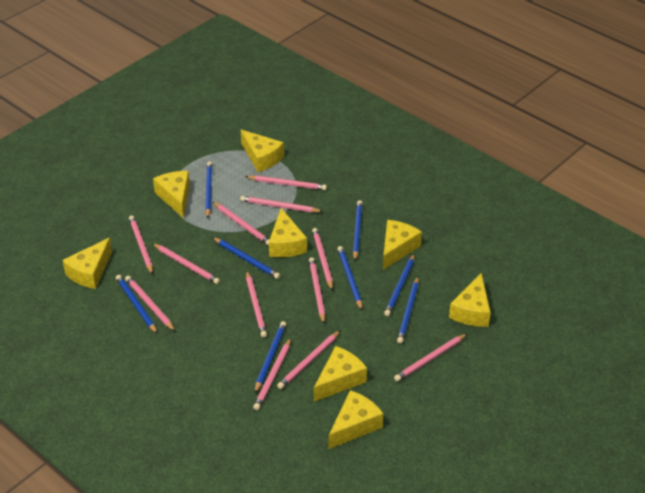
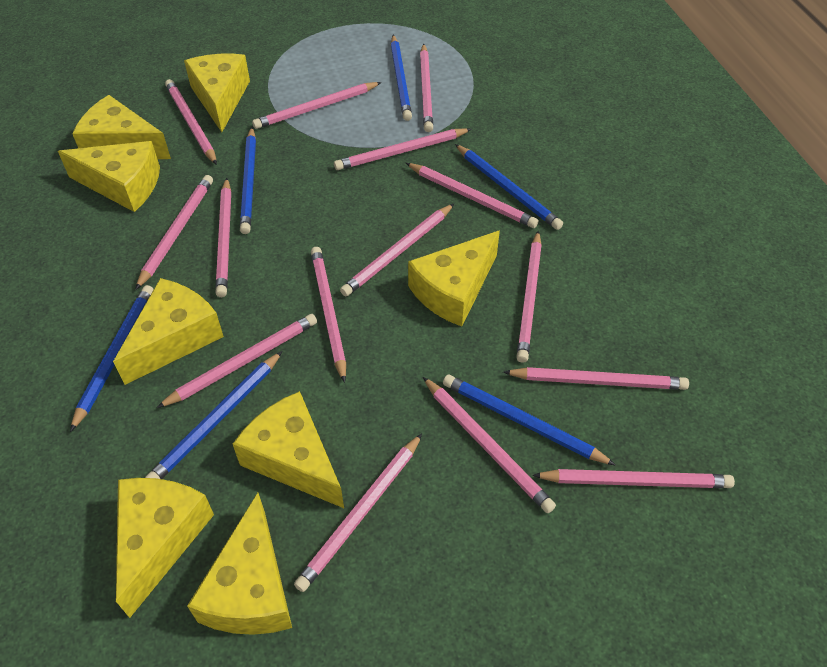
blue pencil: 8 -> 6
pink pencil: 12 -> 15

